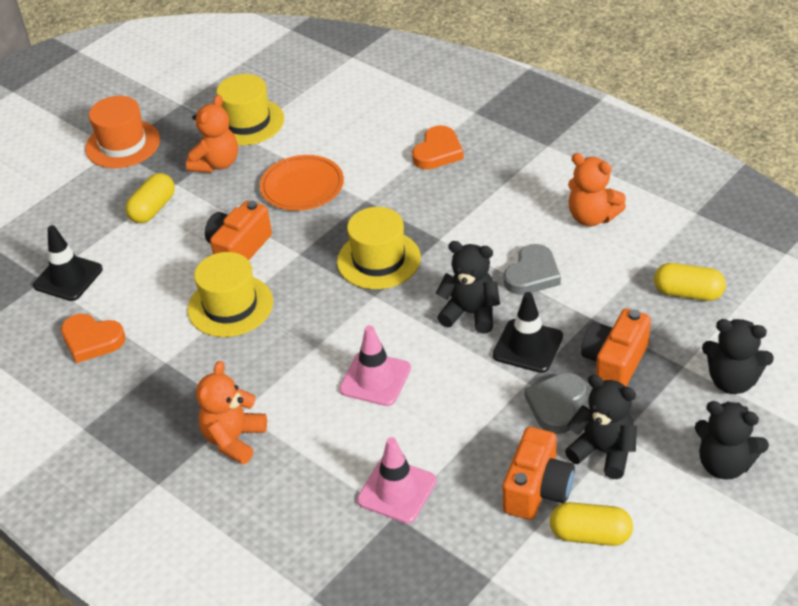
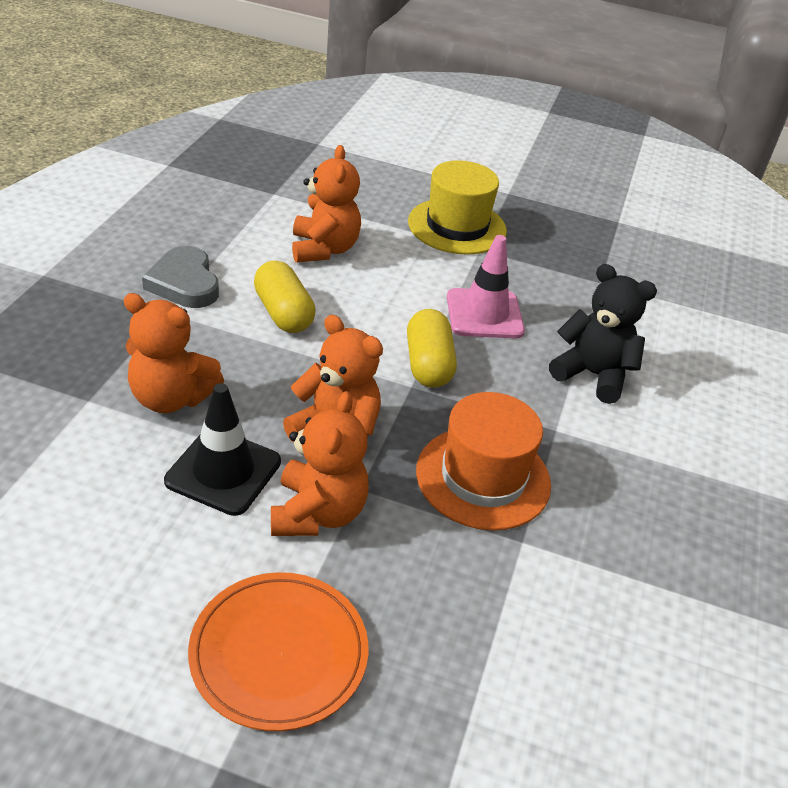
black teddy bear: 4 -> 1
black traffic cone: 2 -> 1
grey heart: 2 -> 1
orange camera: 3 -> 0
orange heart: 2 -> 0
orange teddy bear: 3 -> 4
pink traffic cone: 2 -> 1
yellow capsule: 3 -> 2
yellow hat: 3 -> 1

